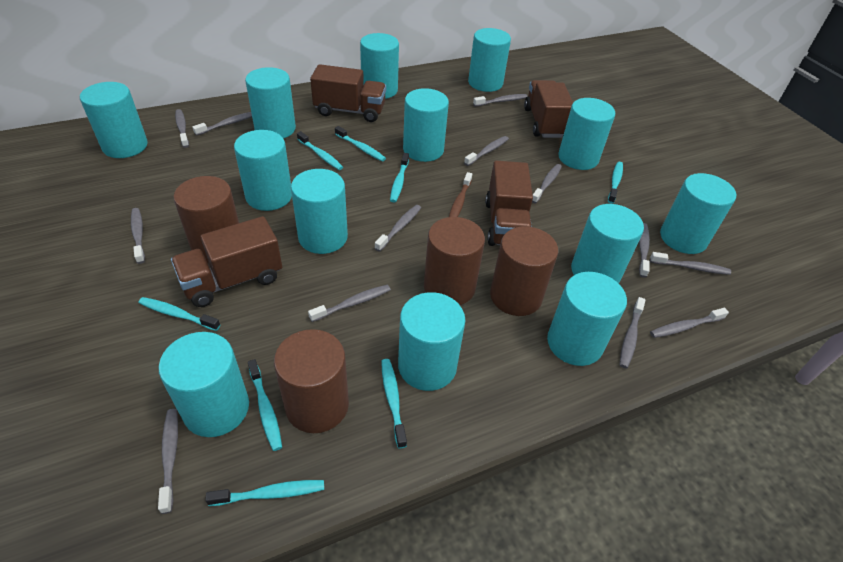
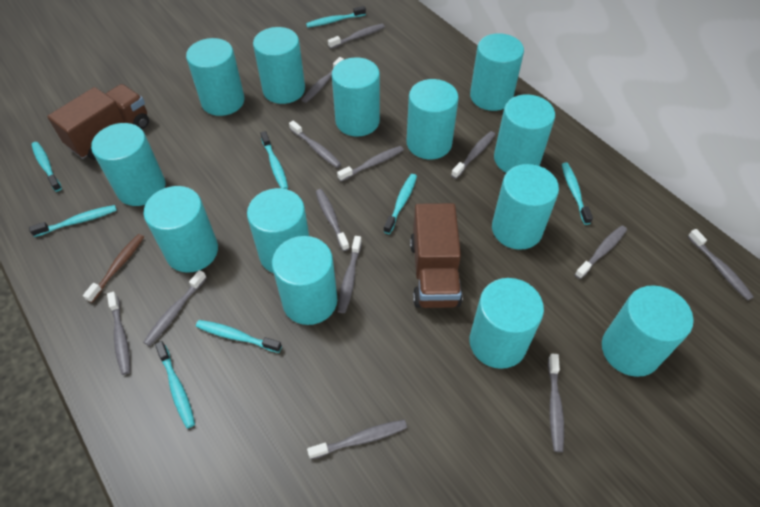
brown cylinder: 4 -> 0
brown truck: 4 -> 2

